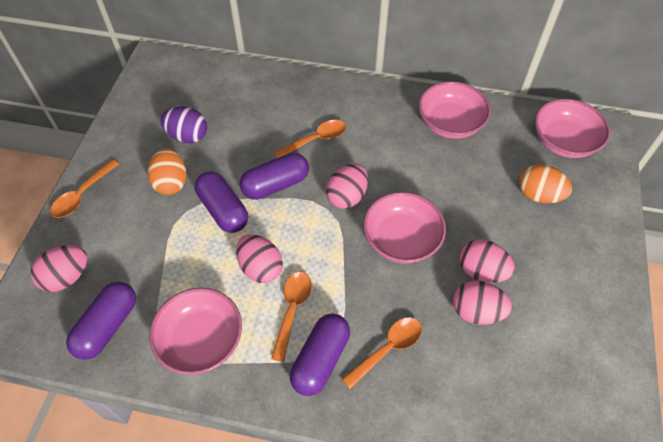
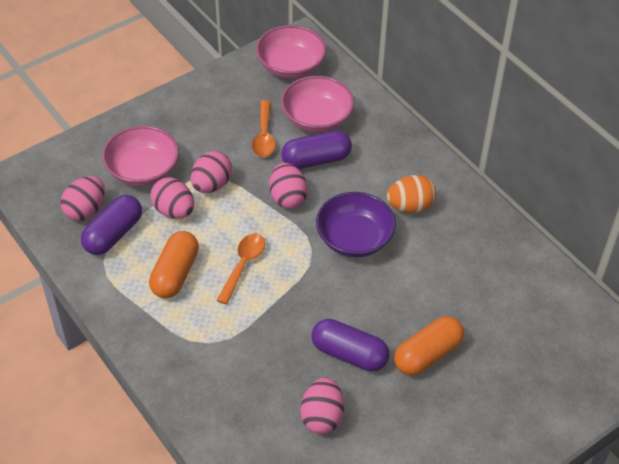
orange capsule: 0 -> 2
orange egg: 2 -> 1
orange spoon: 4 -> 2
pink bowl: 4 -> 3
purple bowl: 0 -> 1
purple capsule: 4 -> 3
purple egg: 1 -> 0

